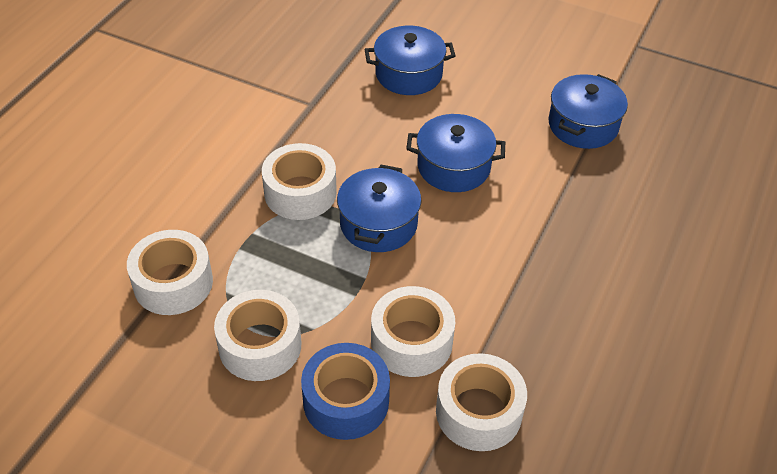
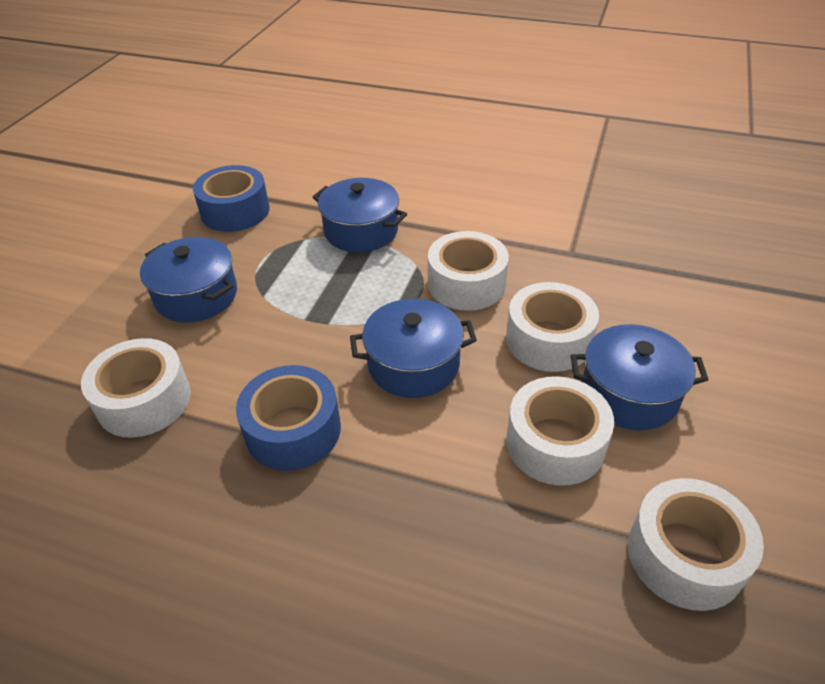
blue tape: 1 -> 2

